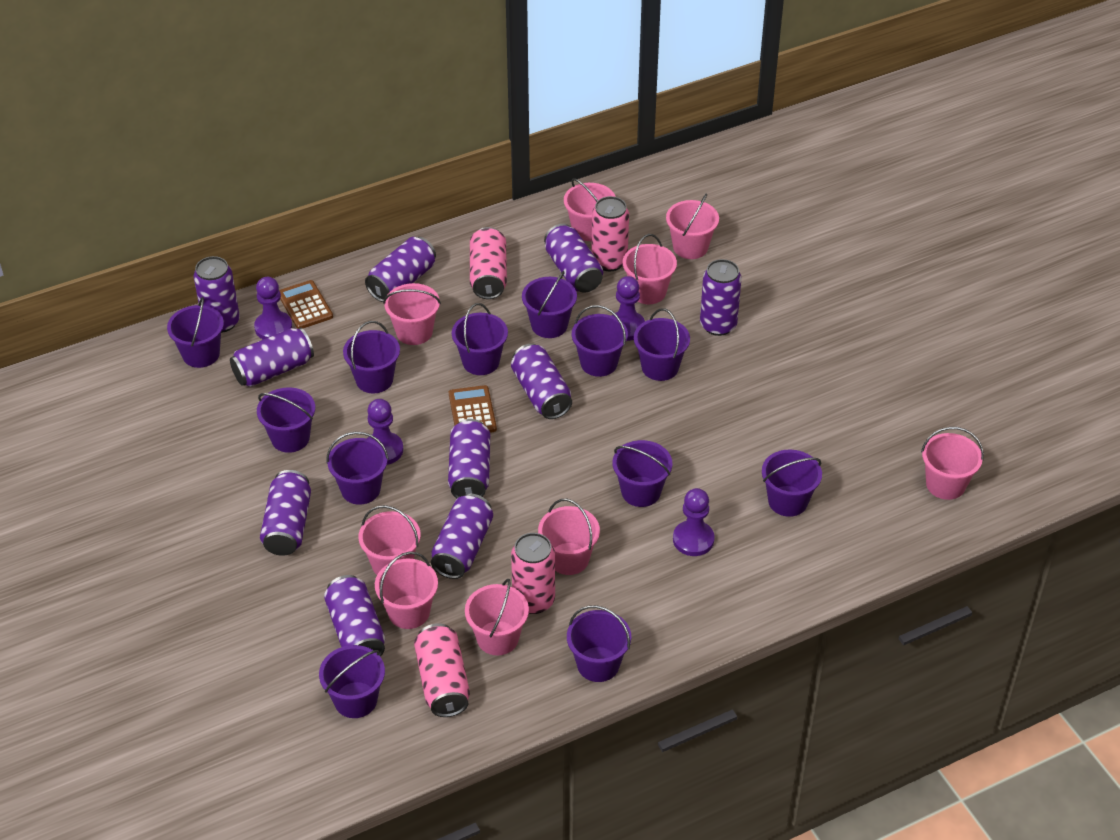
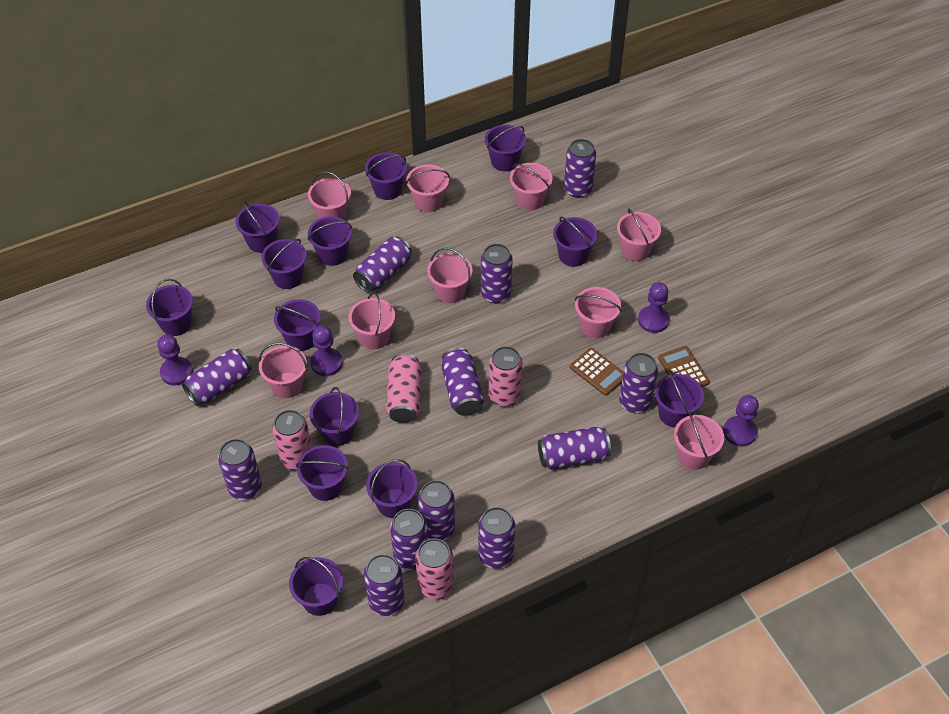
purple bucket: 12 -> 13
purple can: 10 -> 12

